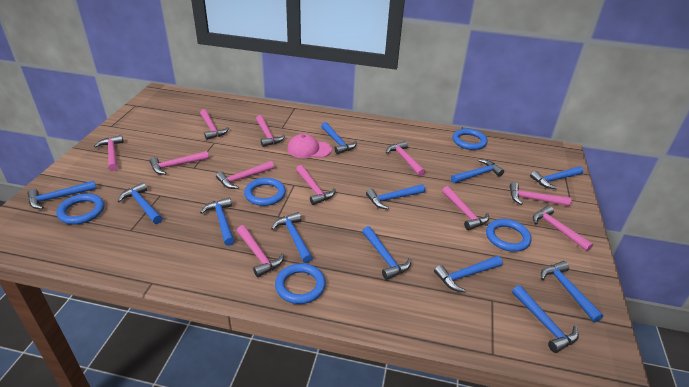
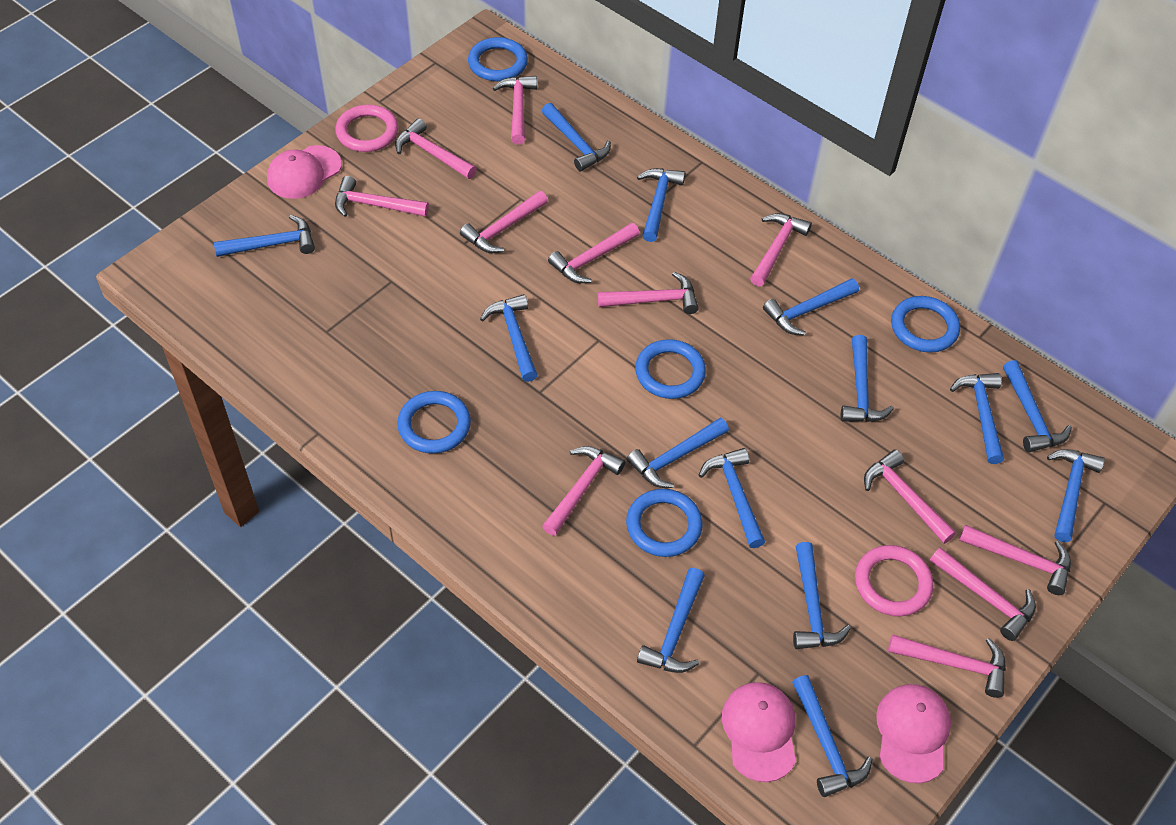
blue hammer: 12 -> 14
pink cap: 1 -> 3
pink hammer: 11 -> 12
pink ring: 0 -> 2

